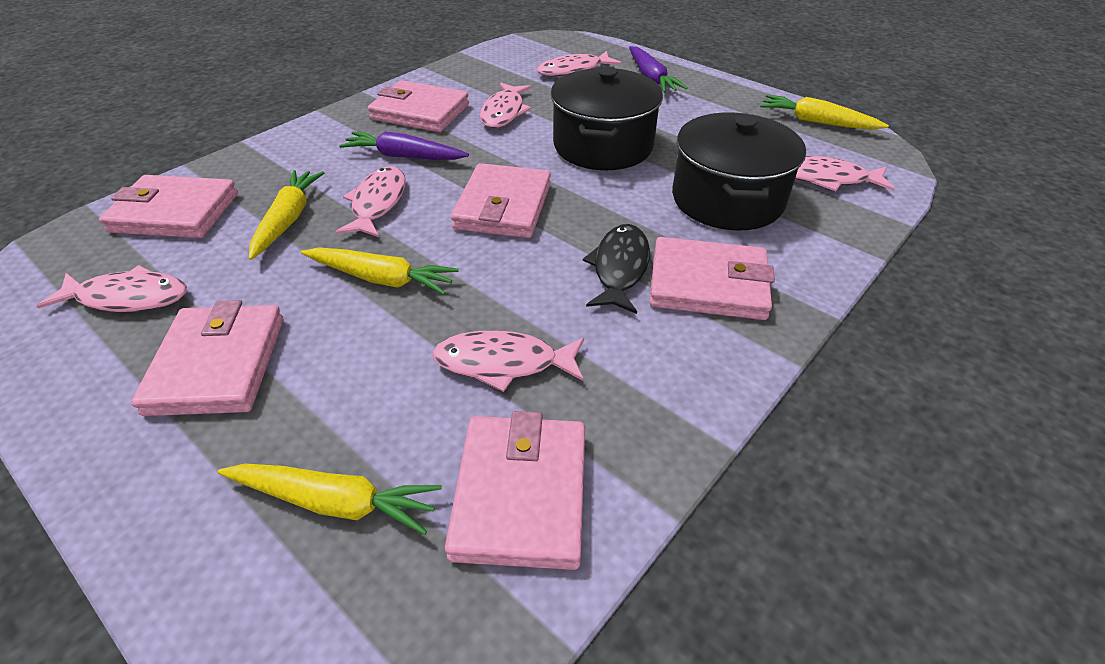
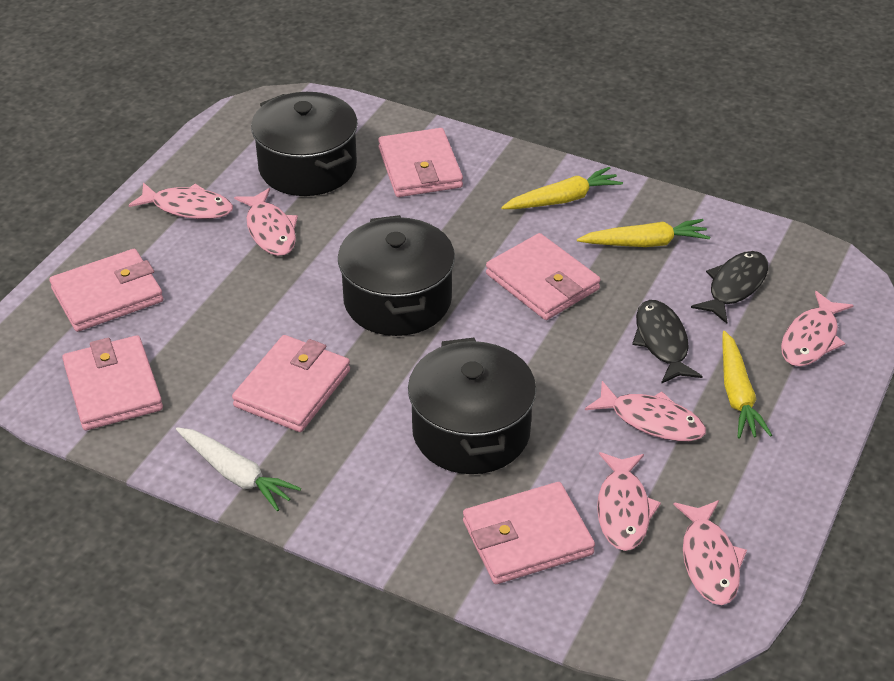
black fish: 1 -> 2
black pot: 2 -> 3
purple carrot: 2 -> 0
white carrot: 0 -> 1
yellow carrot: 4 -> 3

